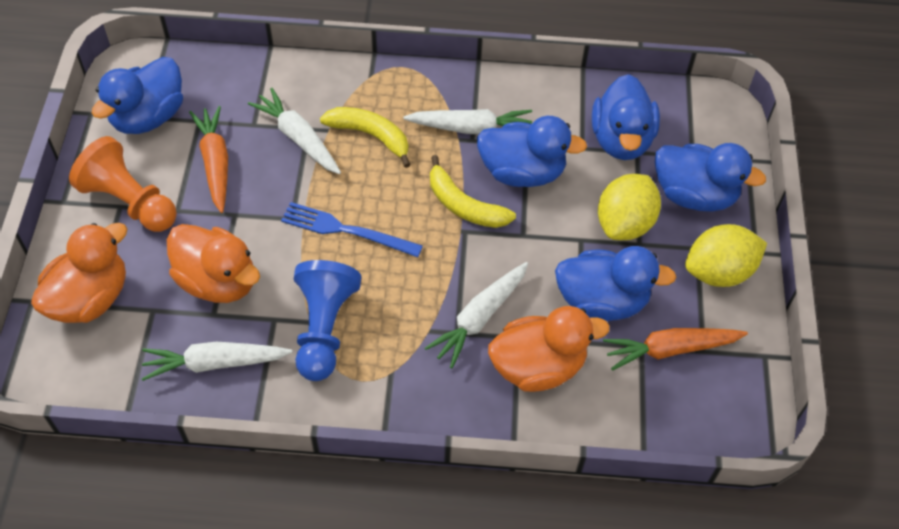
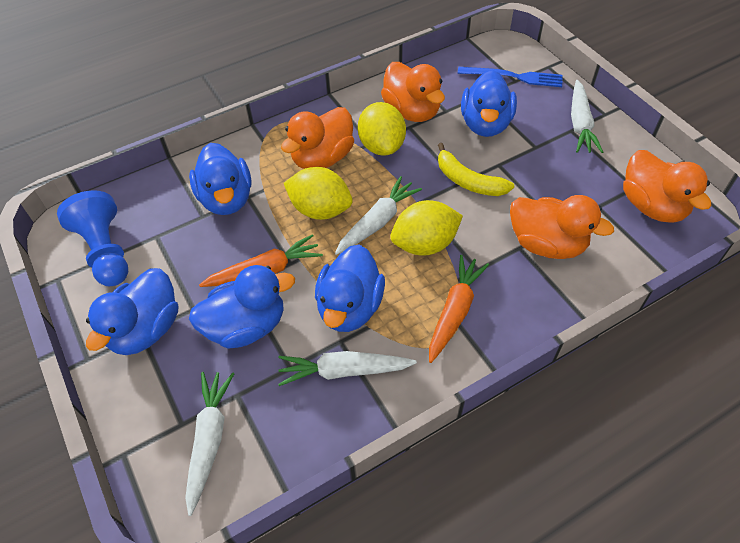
orange duck: 3 -> 4
orange pawn: 1 -> 0
yellow banana: 2 -> 1
yellow lemon: 2 -> 3

